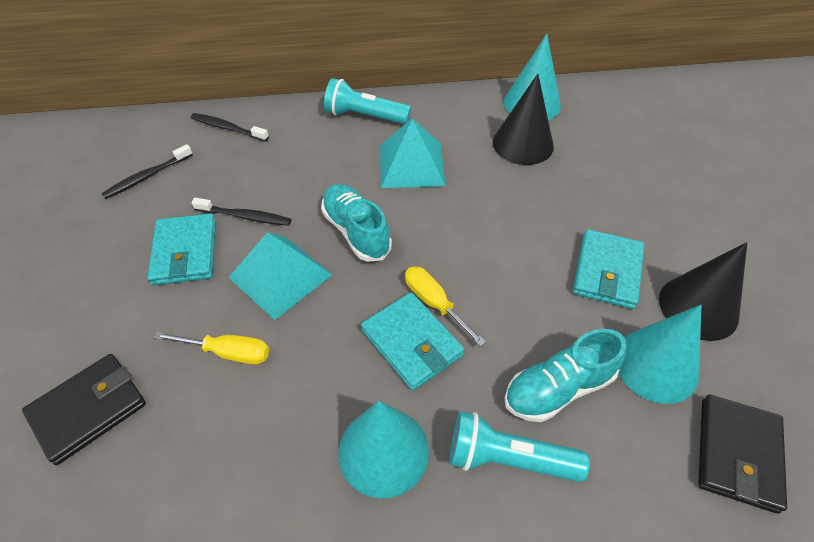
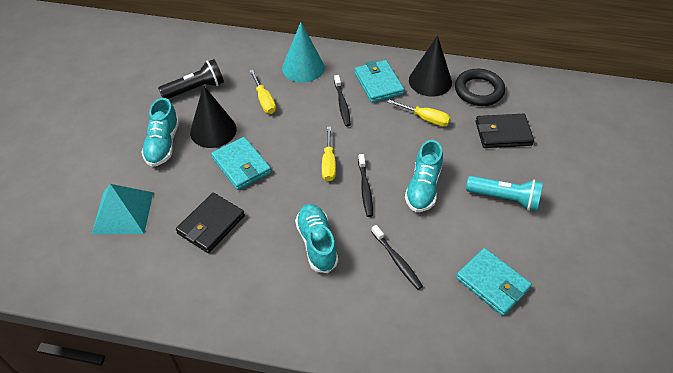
black flashlight: 0 -> 1
black ring: 0 -> 1
turquoise cone: 3 -> 1
turquoise flashlight: 2 -> 1
turquoise pyramid: 2 -> 1
turquoise shoe: 2 -> 3
yellow screwdriver: 2 -> 3

